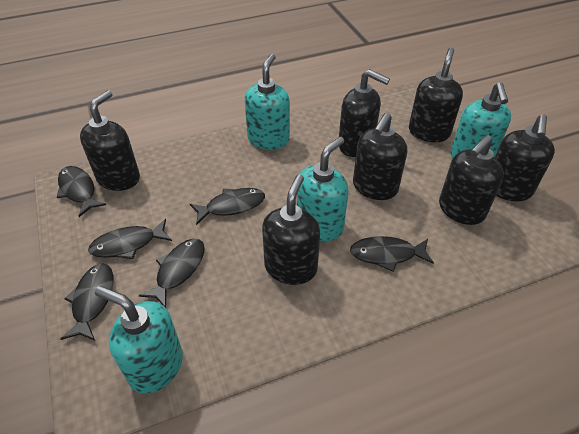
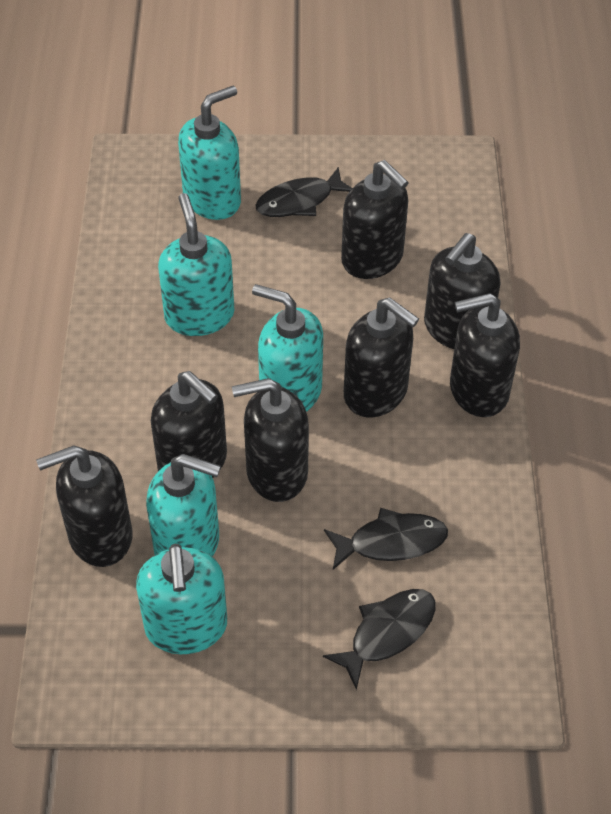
black fish: 6 -> 3
turquoise soap dispenser: 4 -> 5

